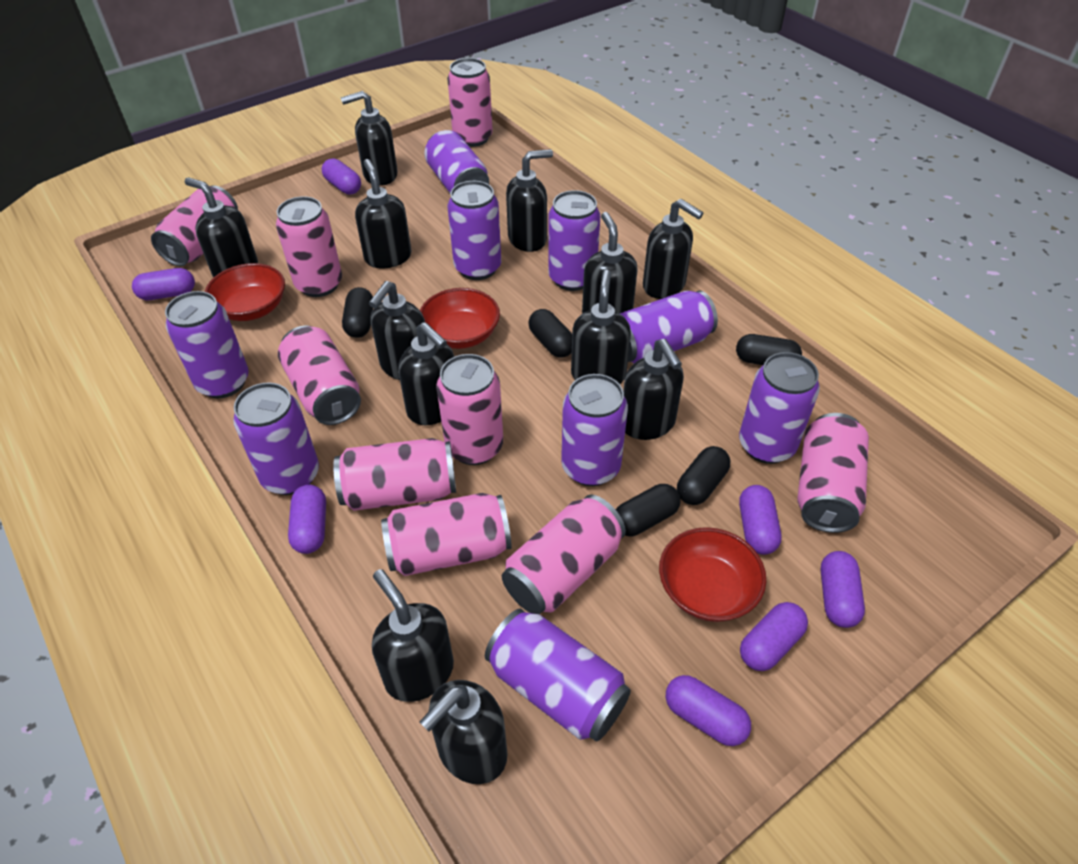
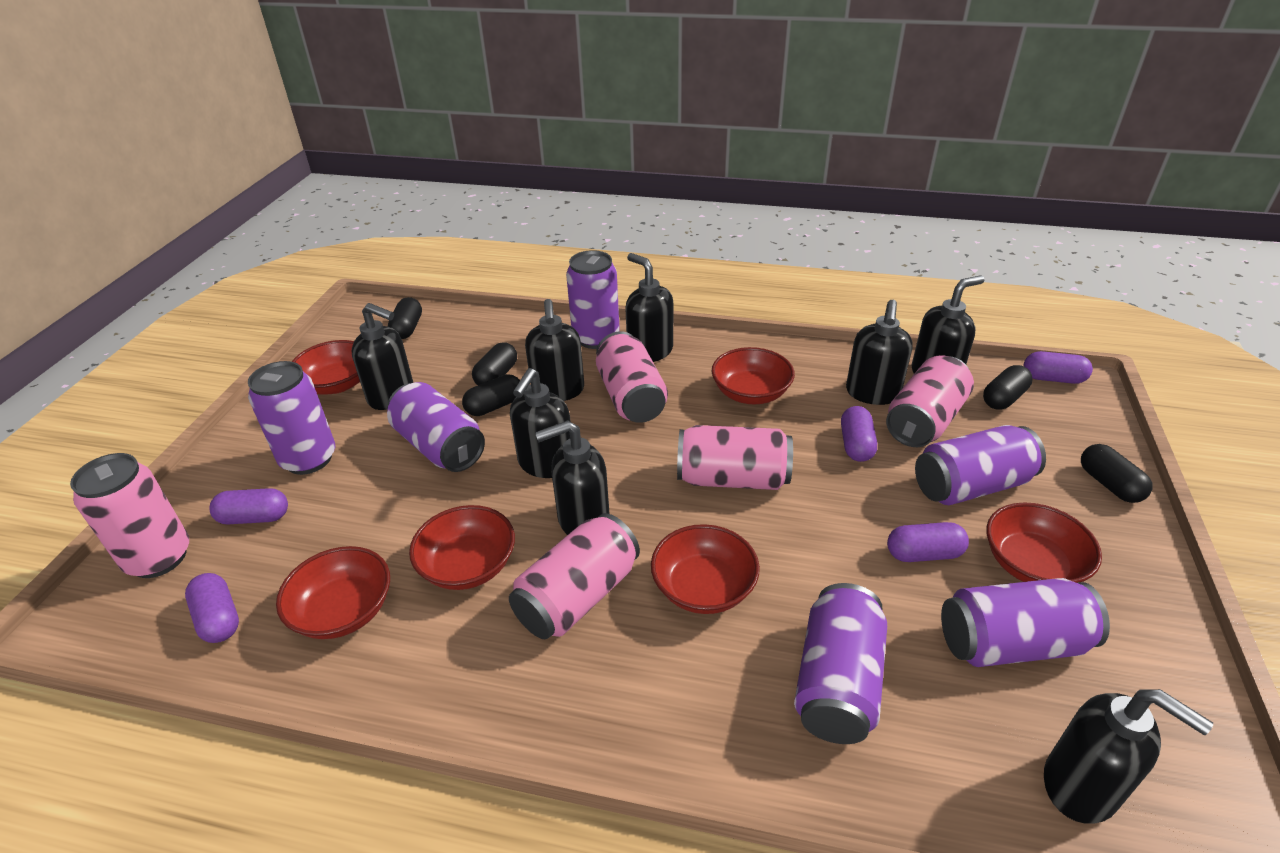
black soap dispenser: 12 -> 8
pink can: 9 -> 5
purple can: 9 -> 6
purple capsule: 7 -> 5
red bowl: 3 -> 6

